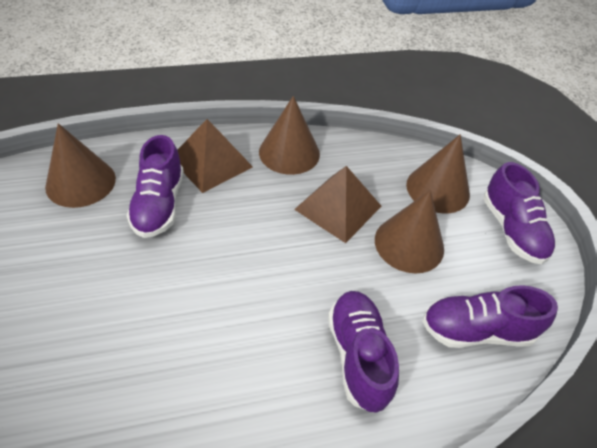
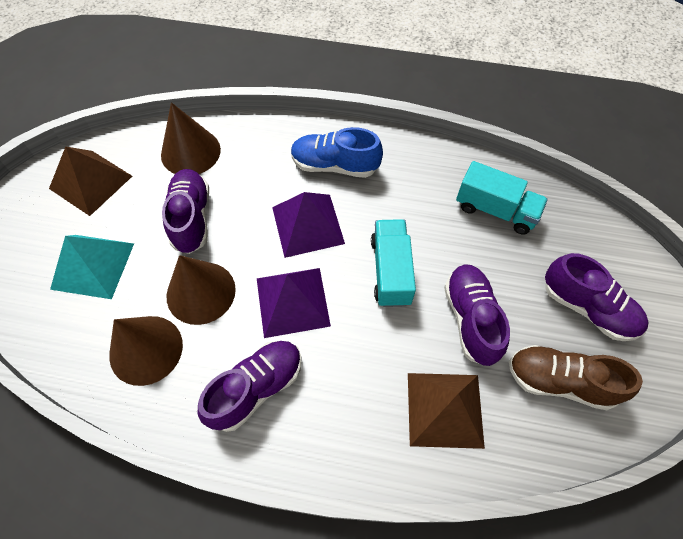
blue shoe: 0 -> 1
brown cone: 4 -> 3
brown shoe: 0 -> 1
purple pyramid: 0 -> 2
turquoise pyramid: 0 -> 1
turquoise truck: 0 -> 2

